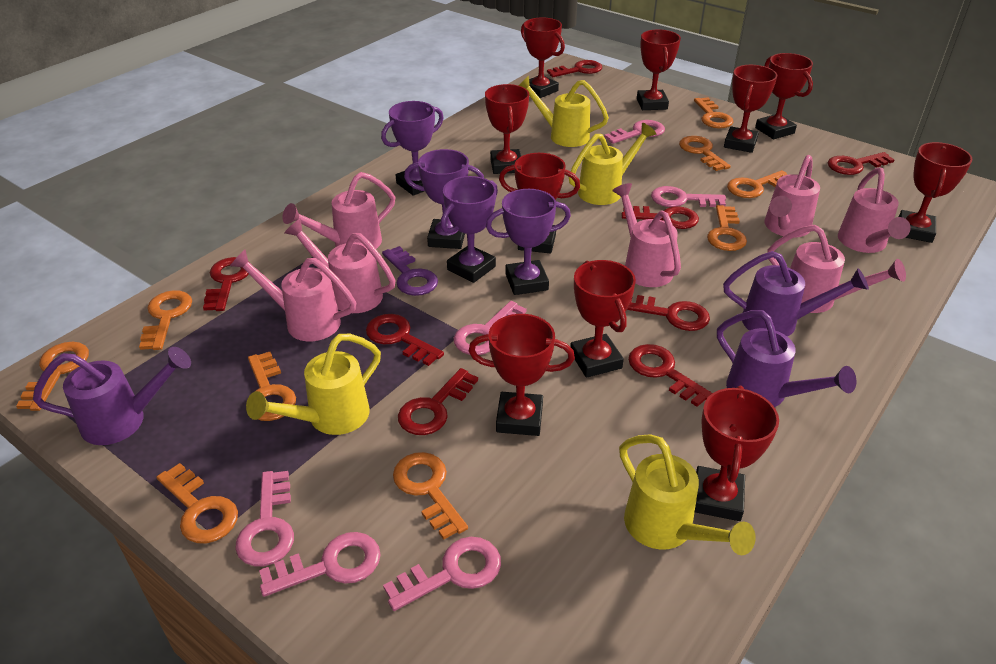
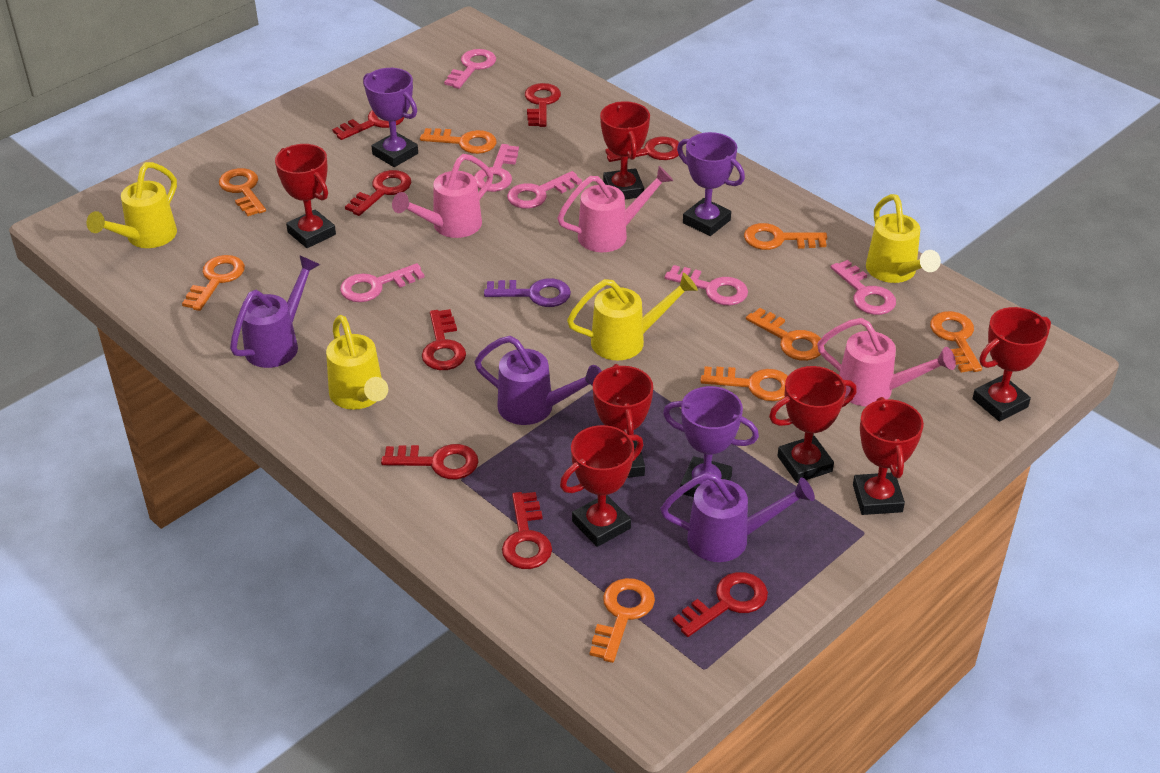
orange key: 9 -> 8
pink watering can: 7 -> 3
purple trophy: 4 -> 3
red trophy: 10 -> 7

